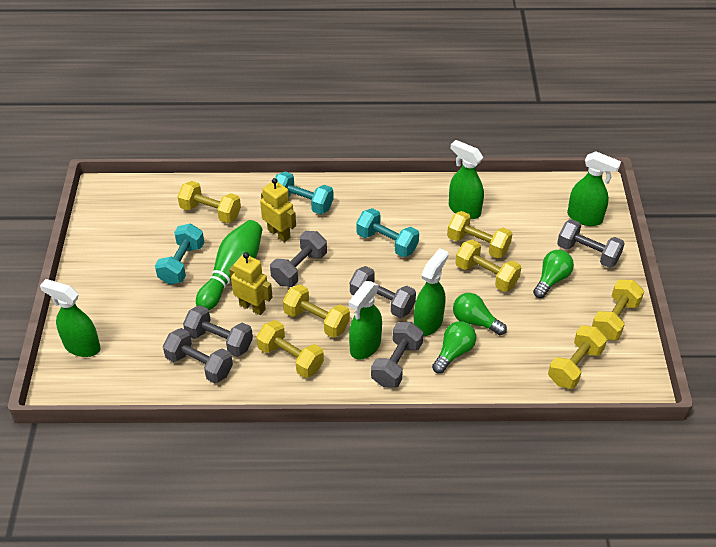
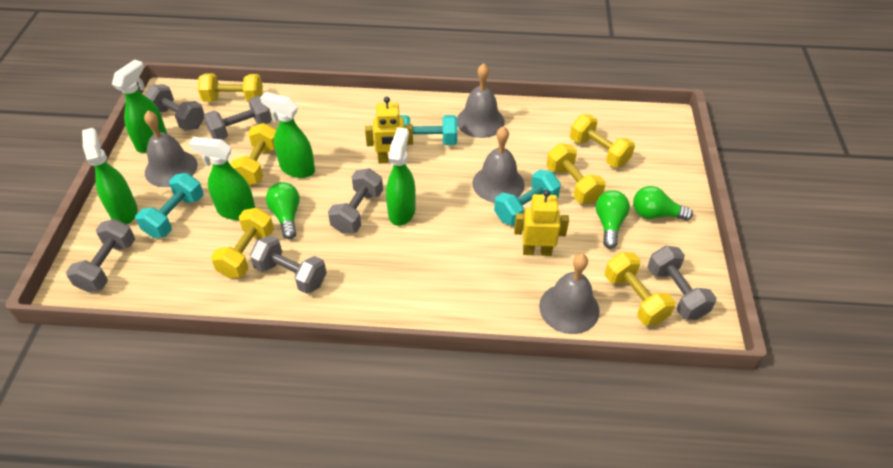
green bowling pin: 1 -> 0
grey bell: 0 -> 4
yellow dumbbell: 7 -> 6

